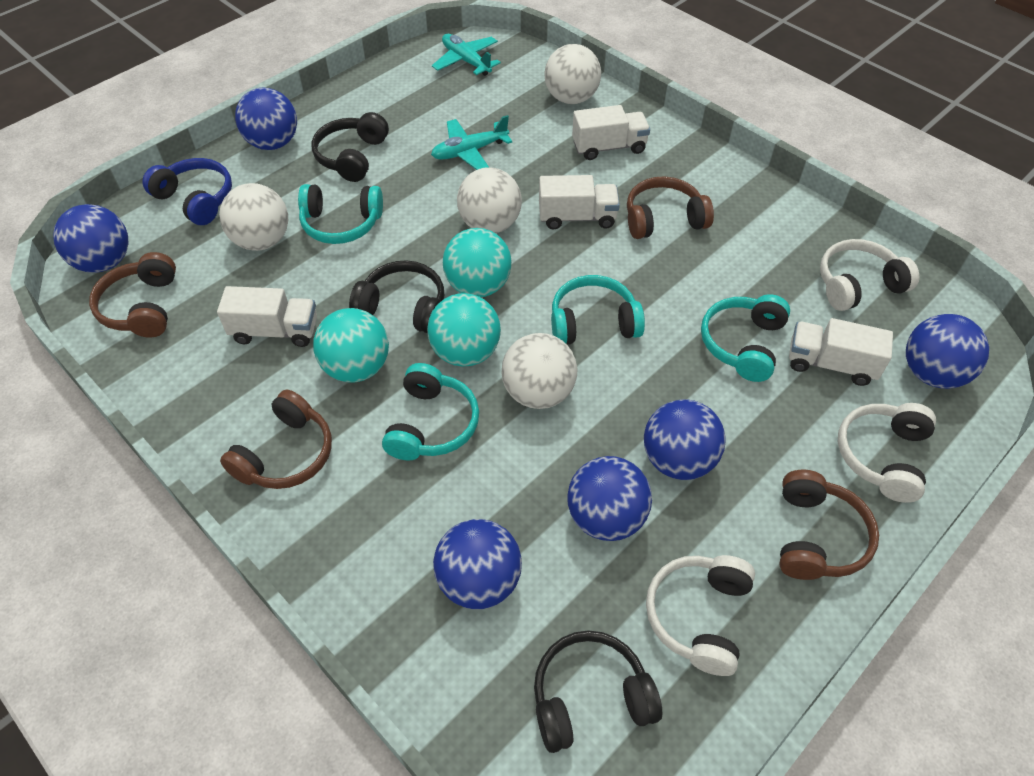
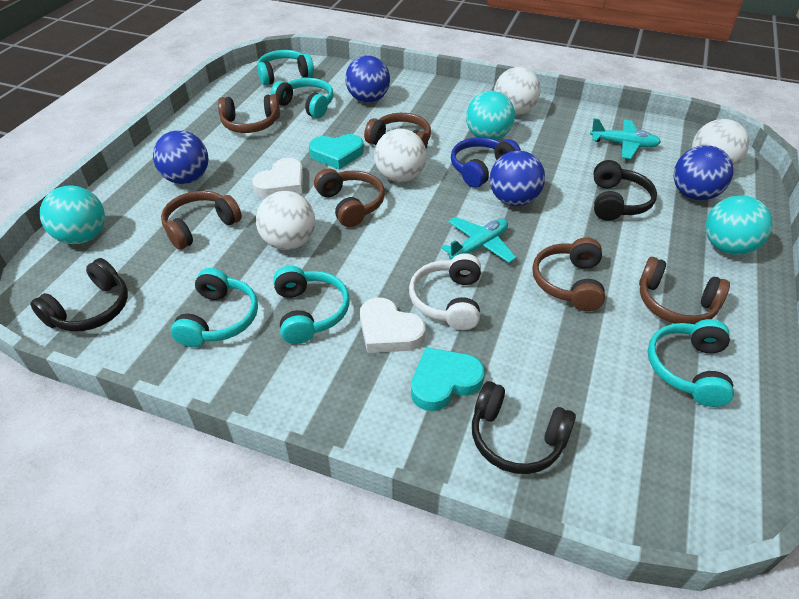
blue ball: 6 -> 4
brown headphones: 4 -> 6
turquoise headphones: 4 -> 5
turquoise heart: 0 -> 2
white headphones: 3 -> 1
white heart: 0 -> 2
white truck: 4 -> 0

